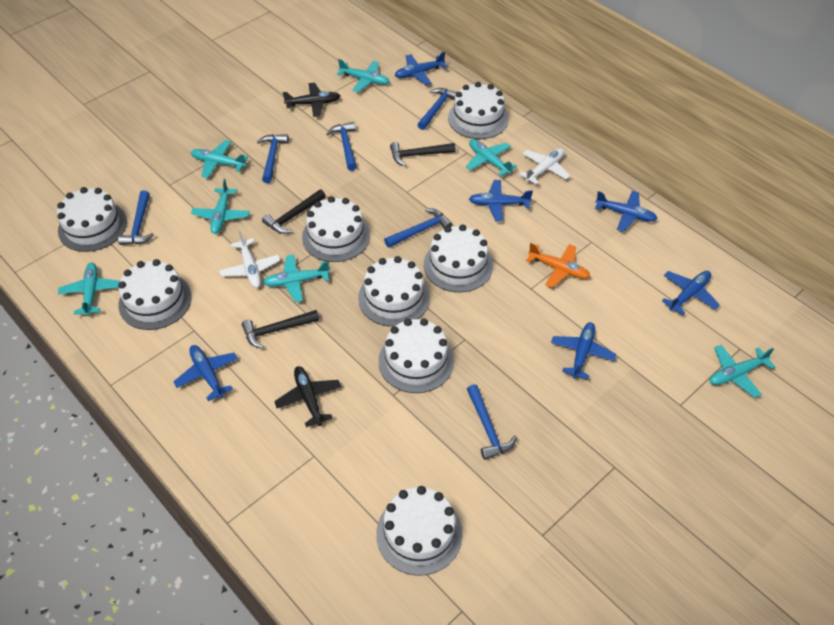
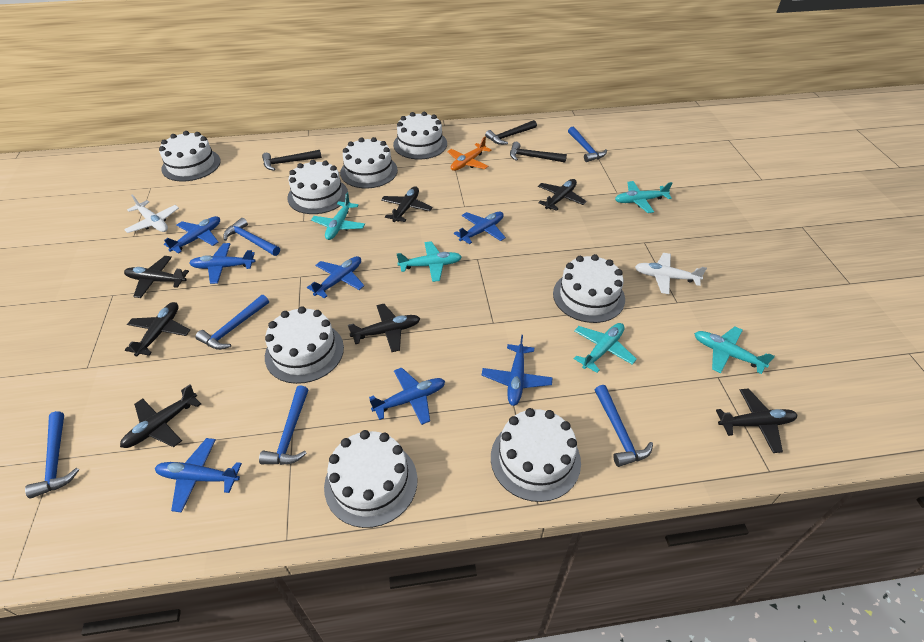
black plane: 2 -> 7
blue plane: 6 -> 7
turquoise plane: 7 -> 5

